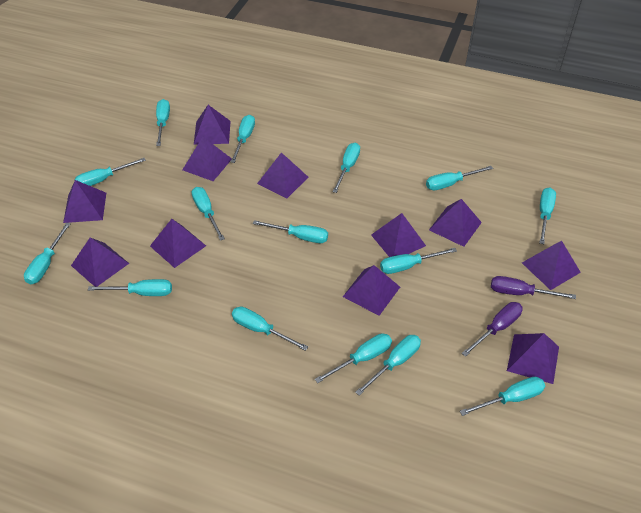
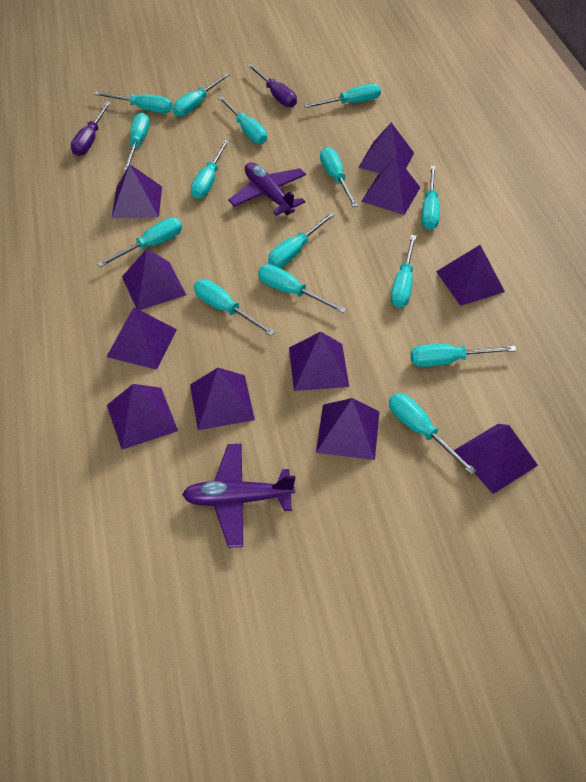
purple plane: 0 -> 2

